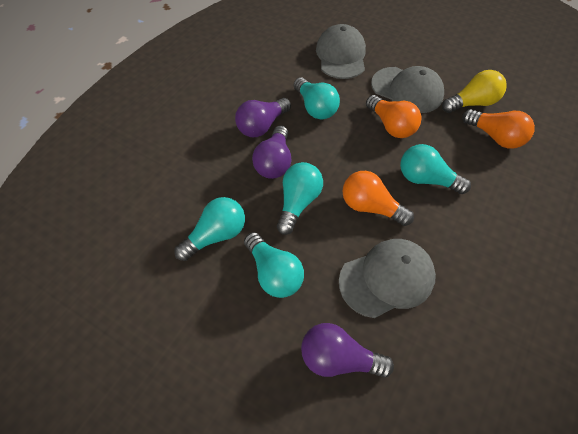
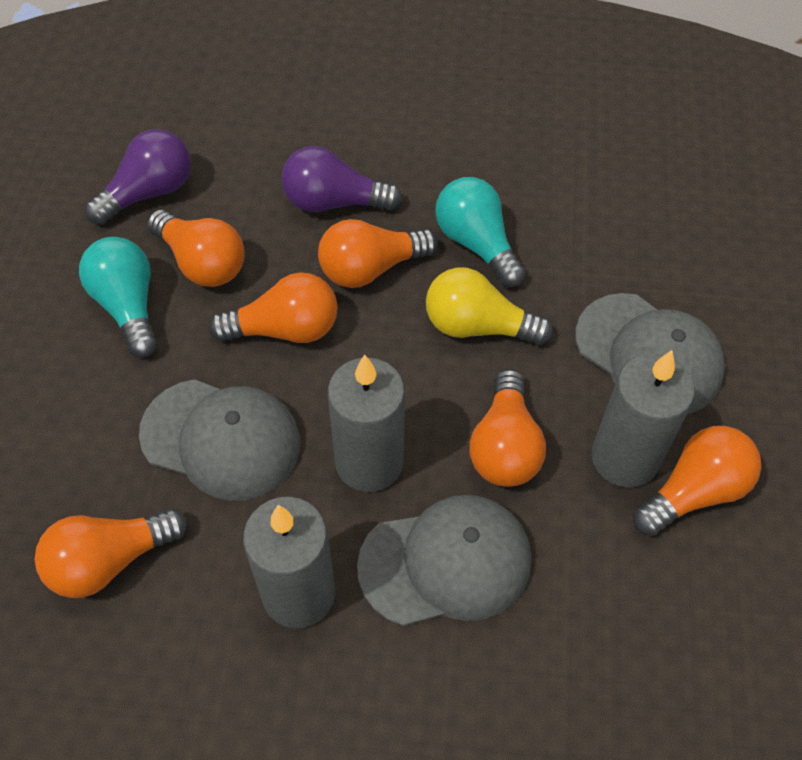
grey candle: 0 -> 3
orange light bulb: 3 -> 6
purple light bulb: 3 -> 2
turquoise light bulb: 5 -> 2

